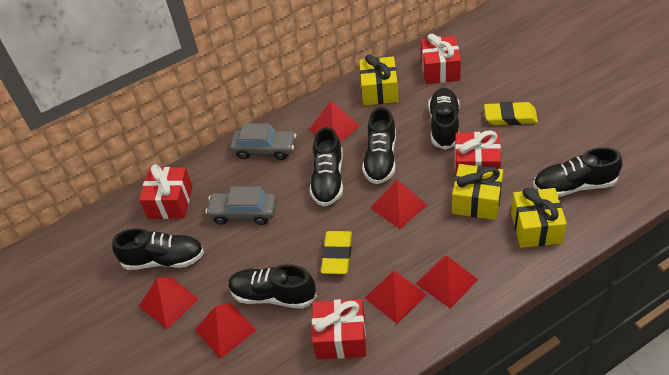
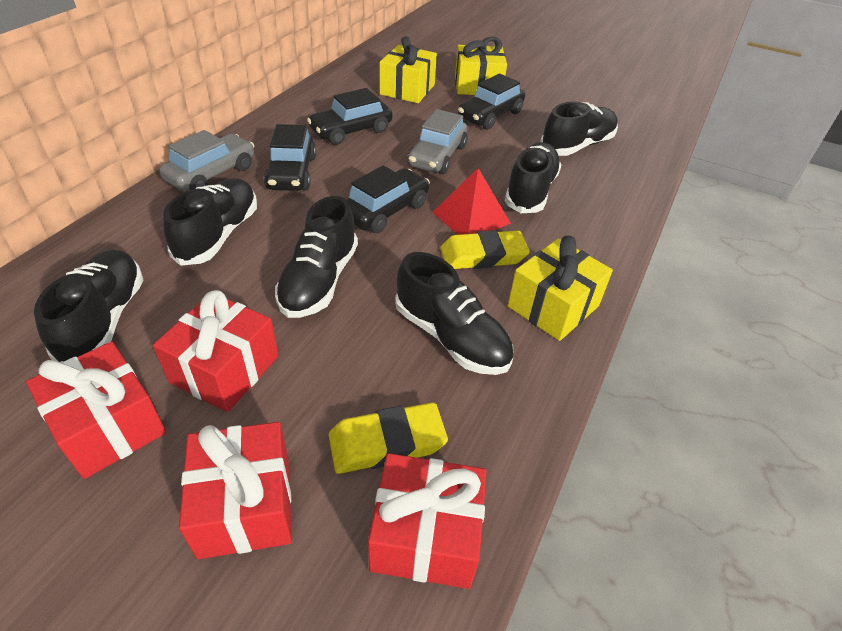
black car: 0 -> 4
red pyramid: 6 -> 1

